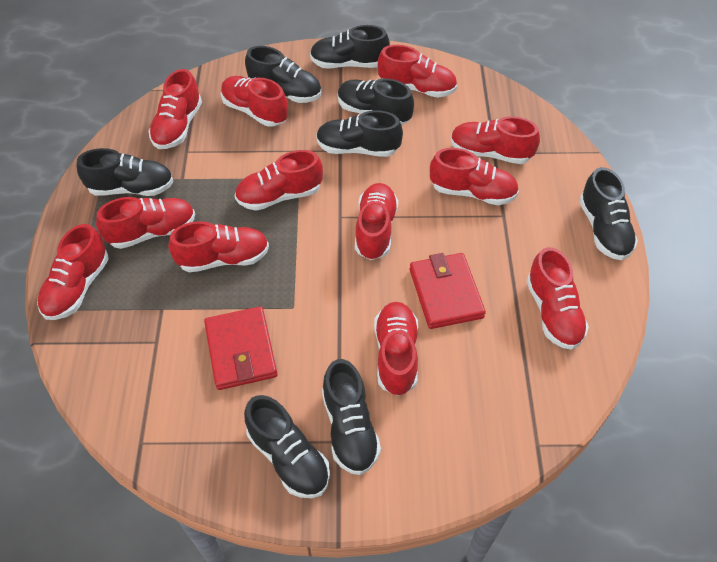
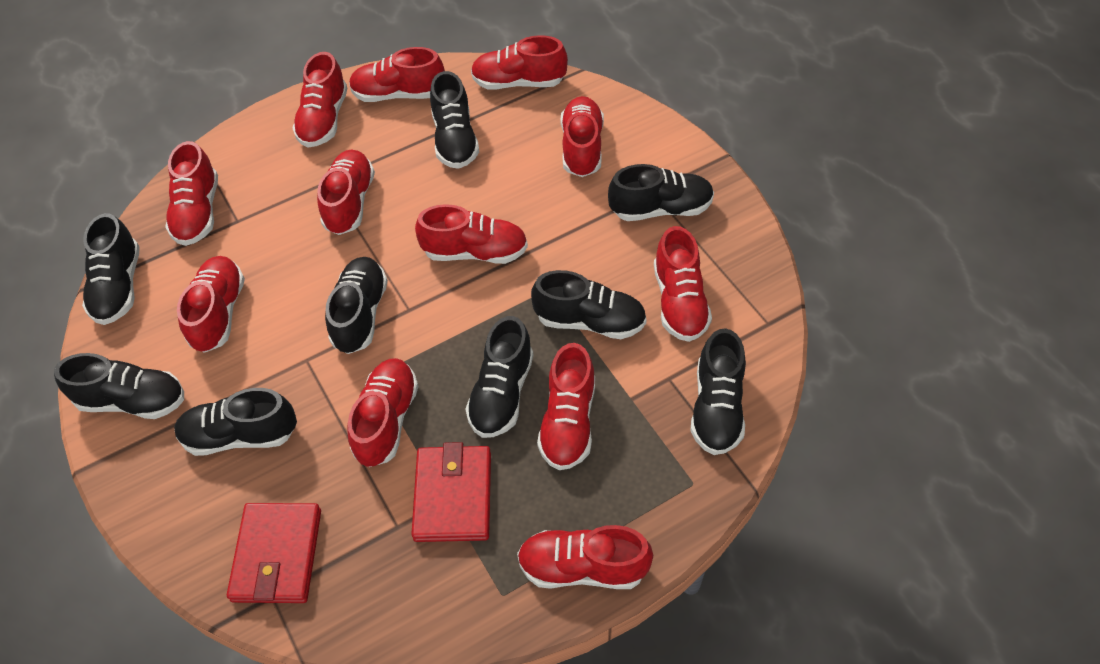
black shoe: 8 -> 9

